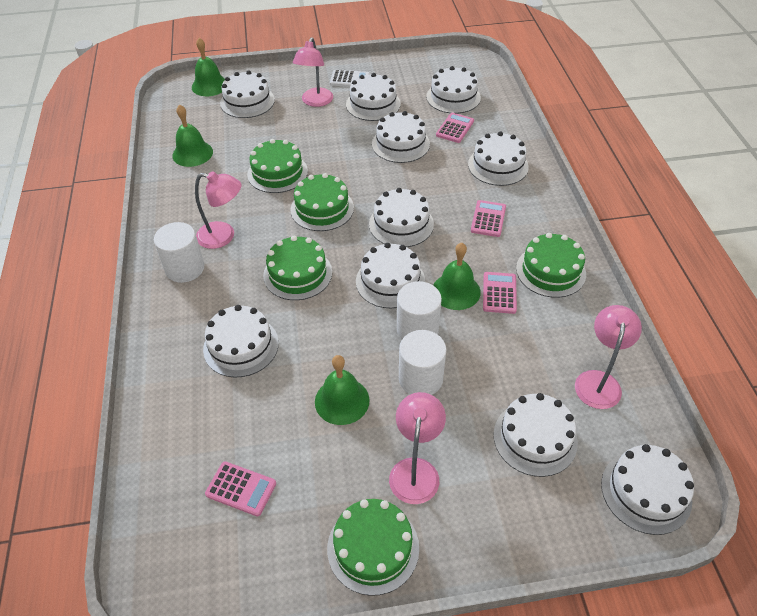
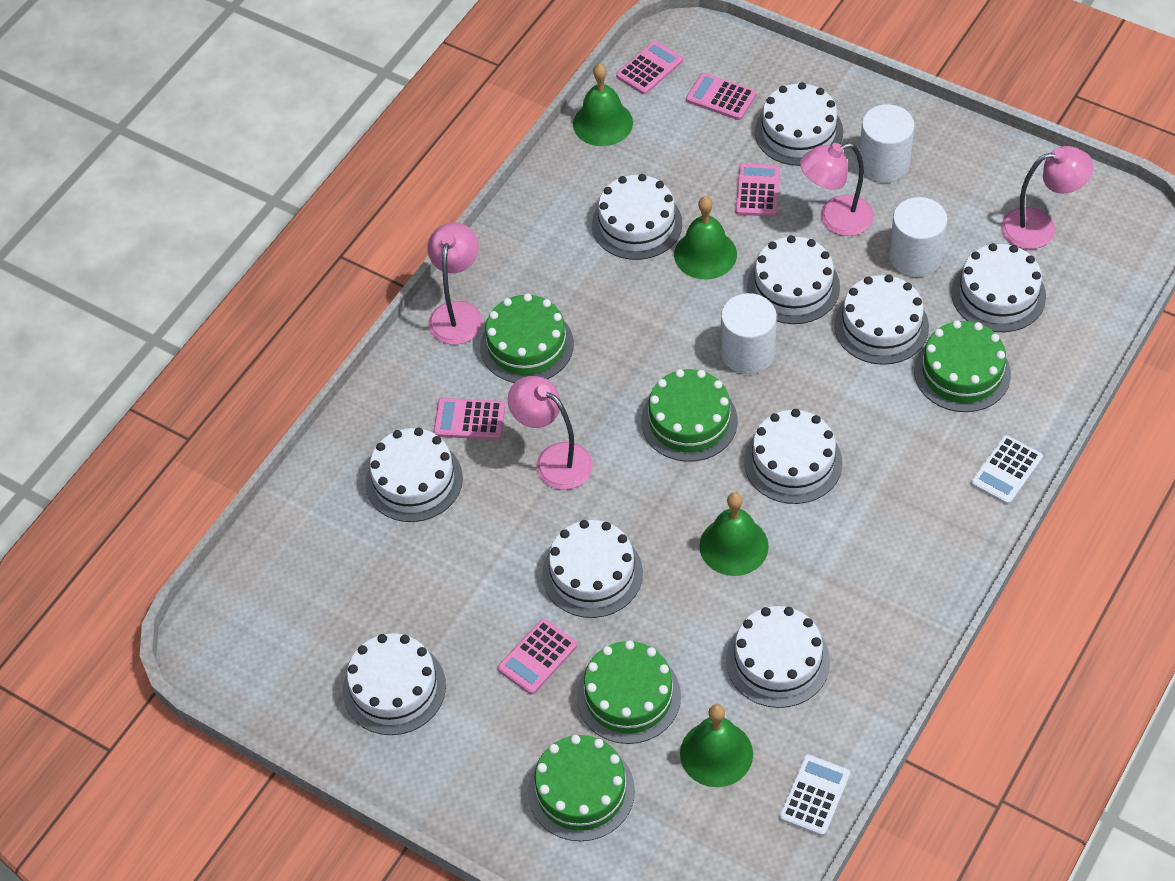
pink calculator: 4 -> 5
white calculator: 1 -> 2

